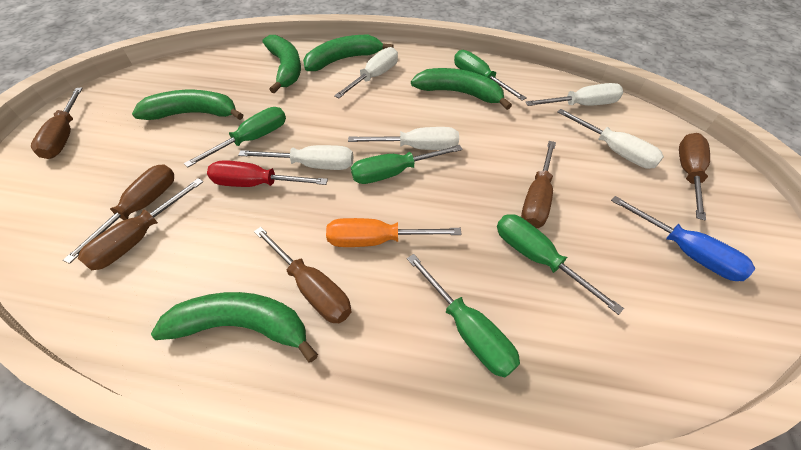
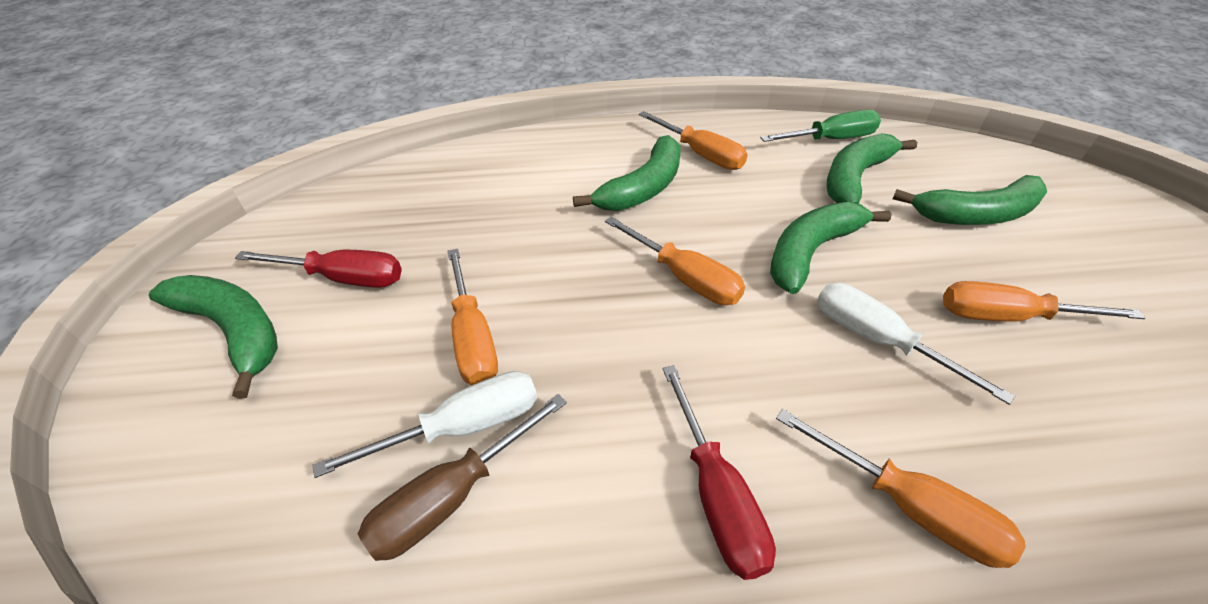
blue screwdriver: 1 -> 0
brown screwdriver: 6 -> 1
green screwdriver: 5 -> 1
orange screwdriver: 1 -> 5
red screwdriver: 1 -> 2
white screwdriver: 5 -> 2

